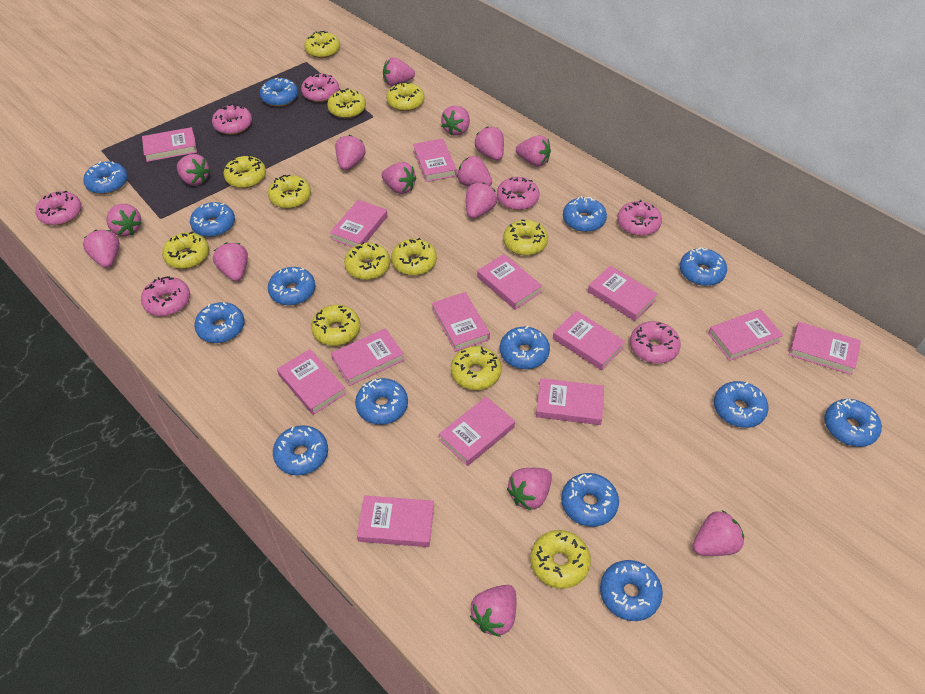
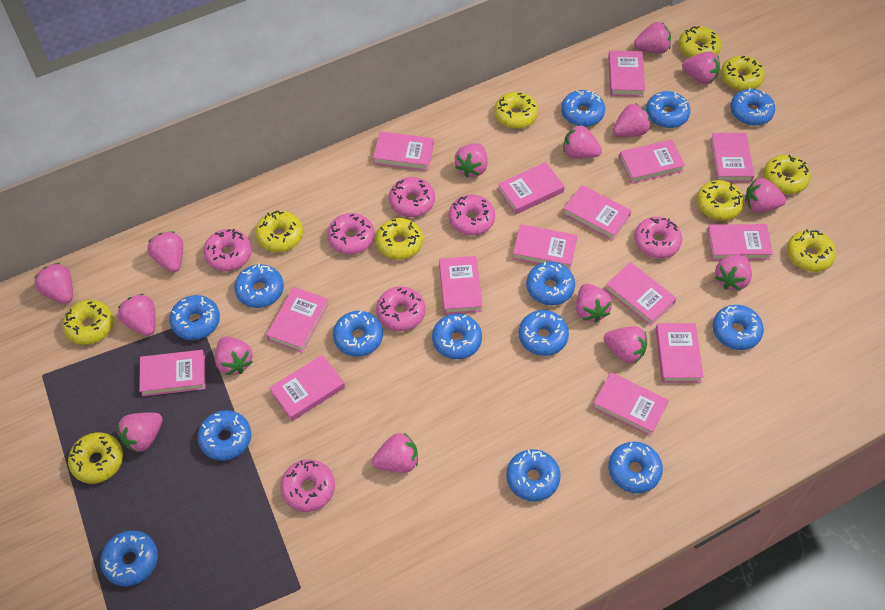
pink book: 14 -> 15
yellow donut: 12 -> 10

